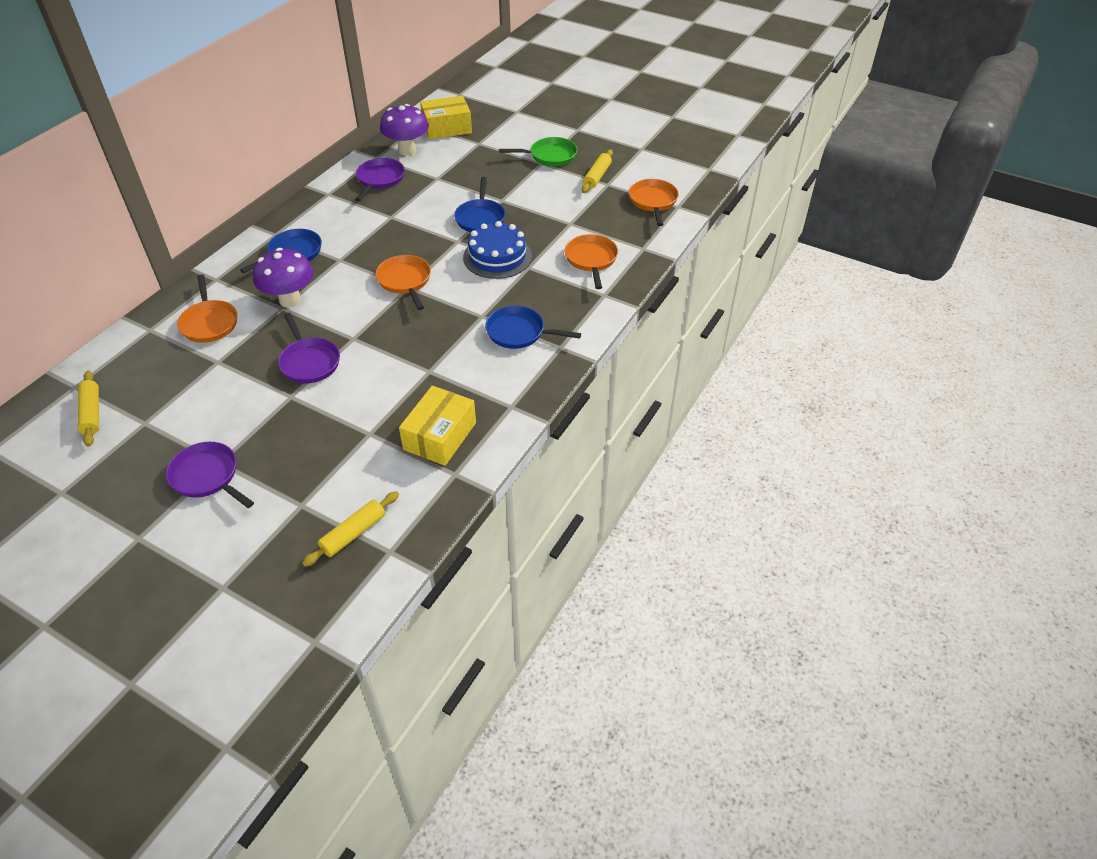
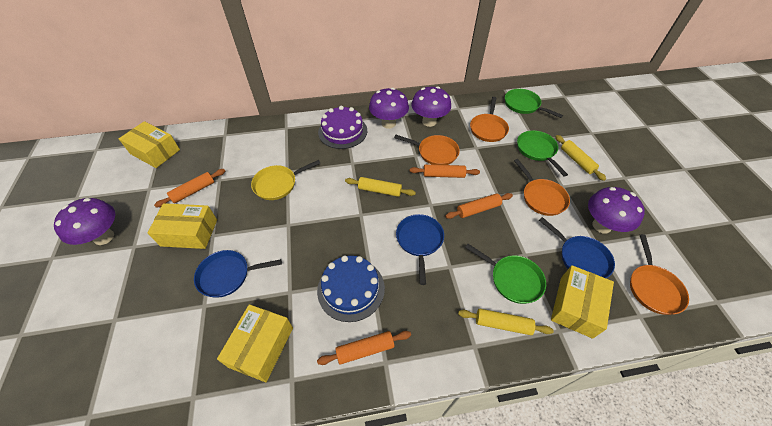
green pan: 1 -> 3
orange rolling pin: 0 -> 4
purple cake: 0 -> 1
purple mushroom: 2 -> 4
purple pan: 3 -> 0
yellow box: 2 -> 4
yellow pan: 0 -> 1

